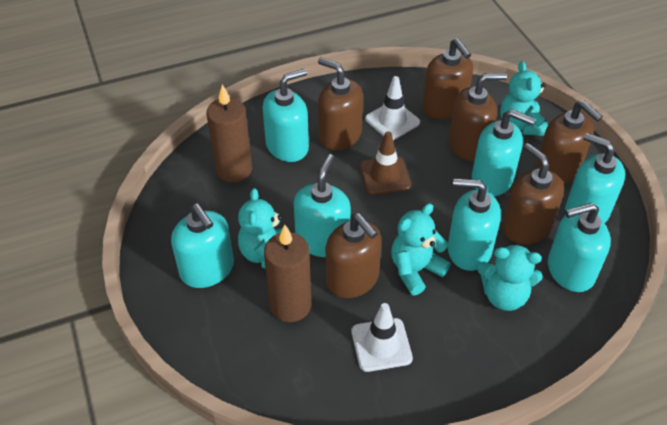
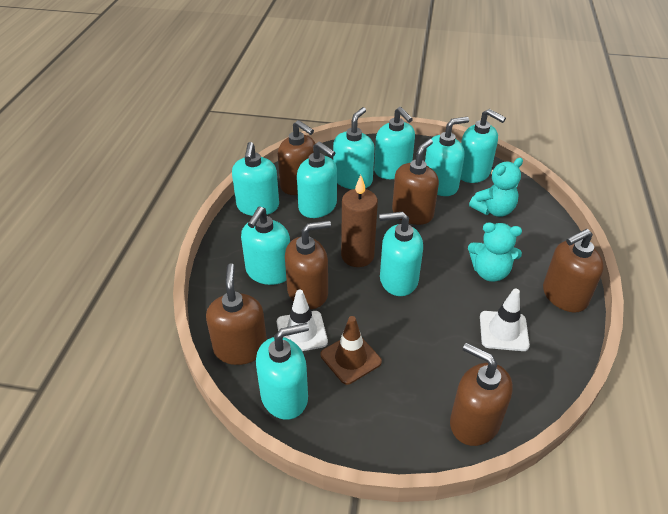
brown candle: 2 -> 1
turquoise soap dispenser: 7 -> 9
turquoise teddy bear: 4 -> 2

